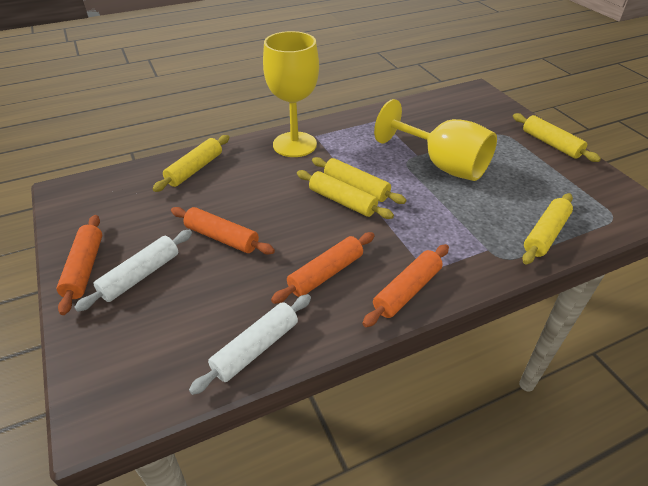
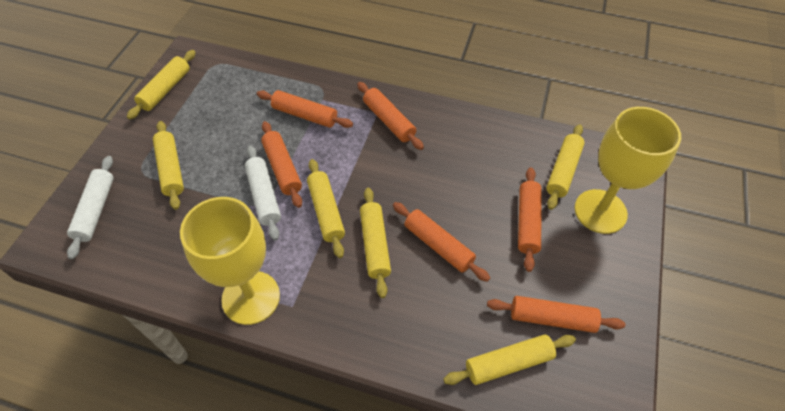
orange rolling pin: 4 -> 6
yellow rolling pin: 5 -> 6

